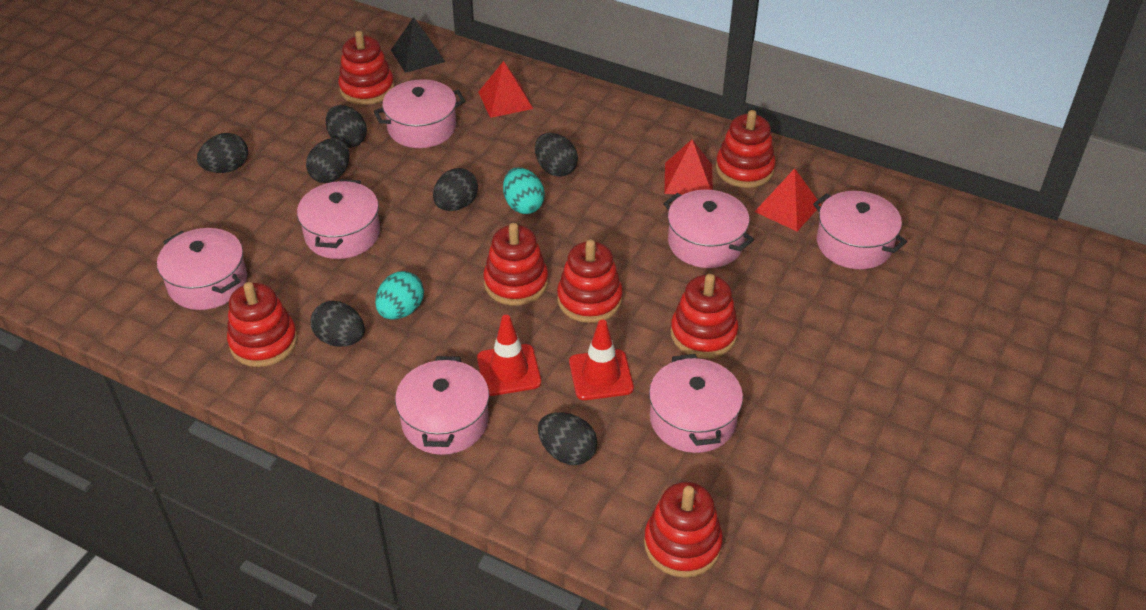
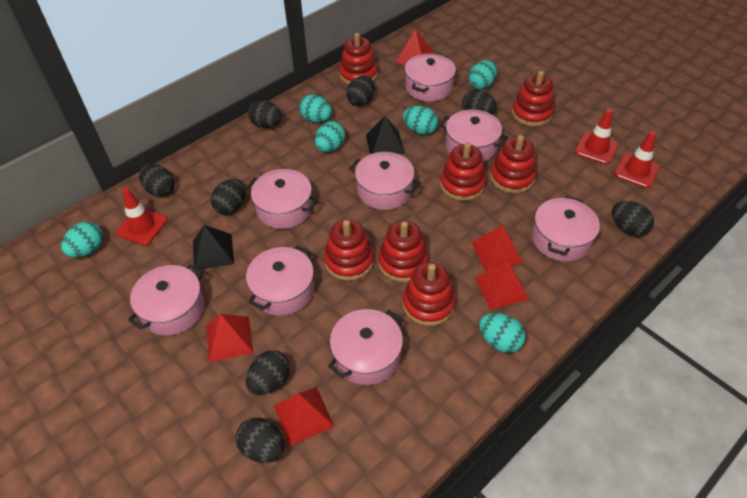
black egg: 7 -> 8
black pyramid: 1 -> 2
pink pot: 7 -> 8
red pyramid: 3 -> 5
red traffic cone: 2 -> 3
turquoise egg: 2 -> 6

